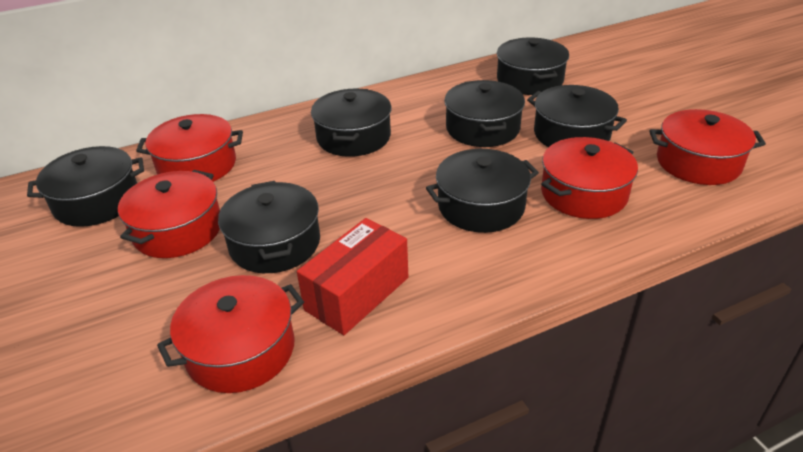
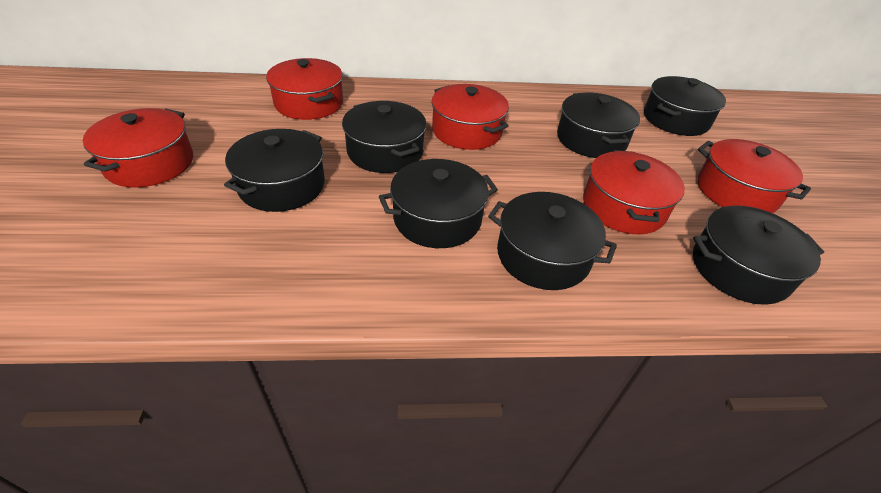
red box: 1 -> 0

